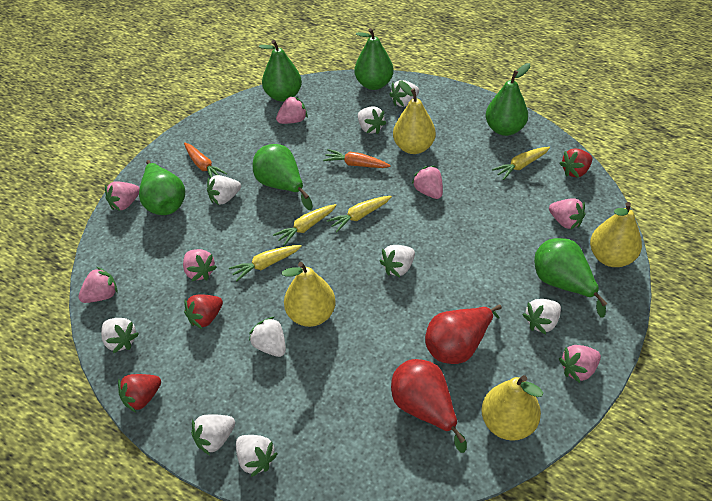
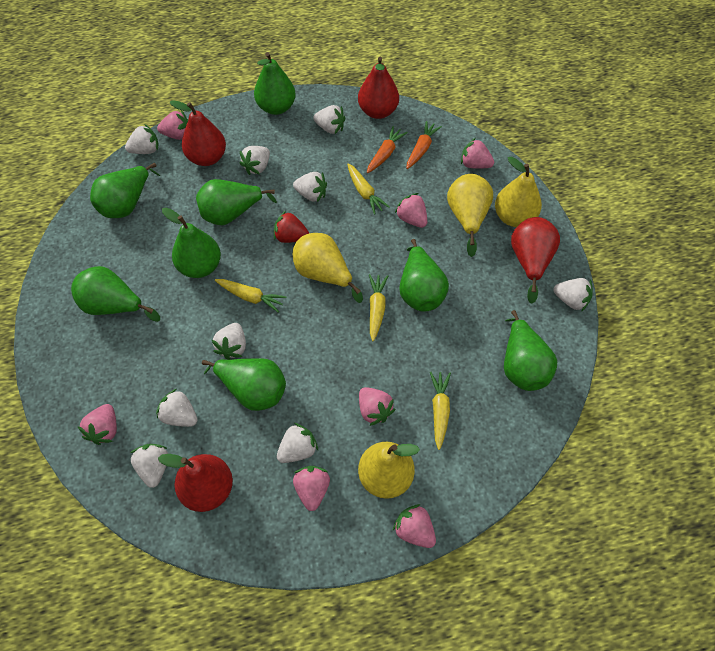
green pear: 6 -> 8
red pear: 2 -> 4
red strawberry: 3 -> 1

